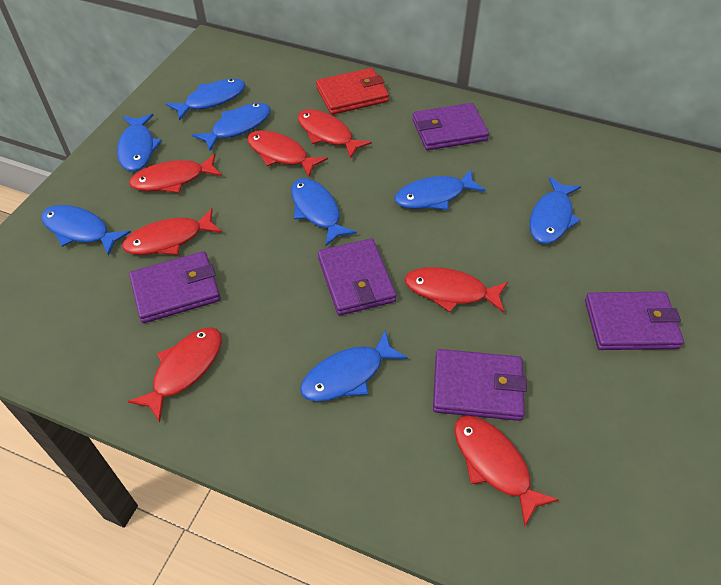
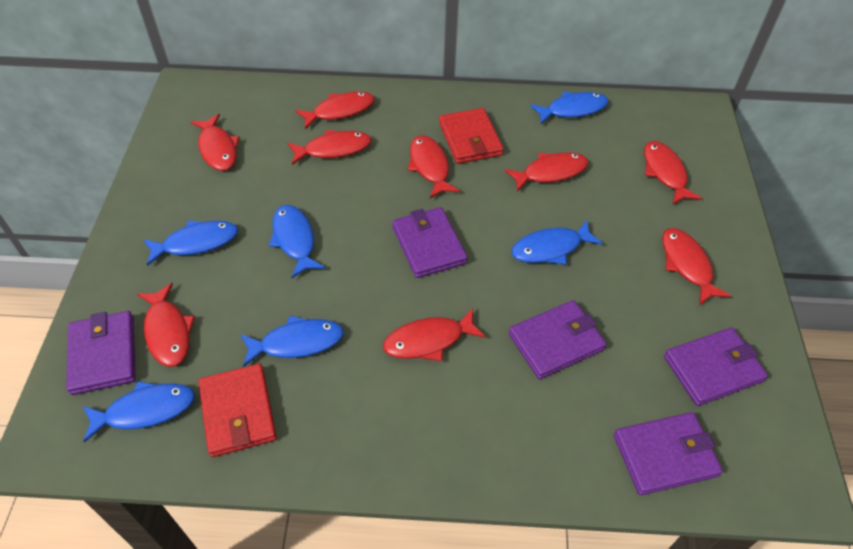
blue fish: 8 -> 6
red fish: 7 -> 9
red wallet: 1 -> 2

